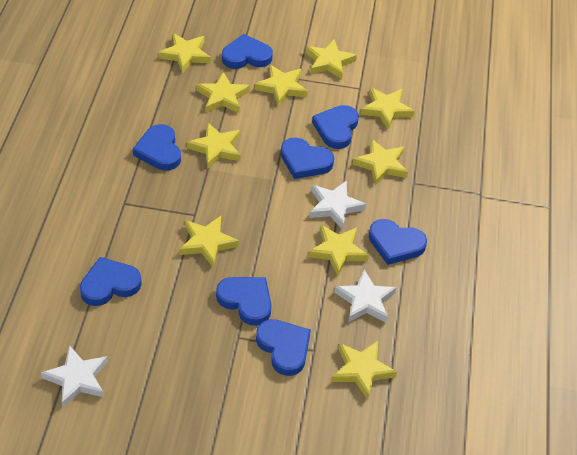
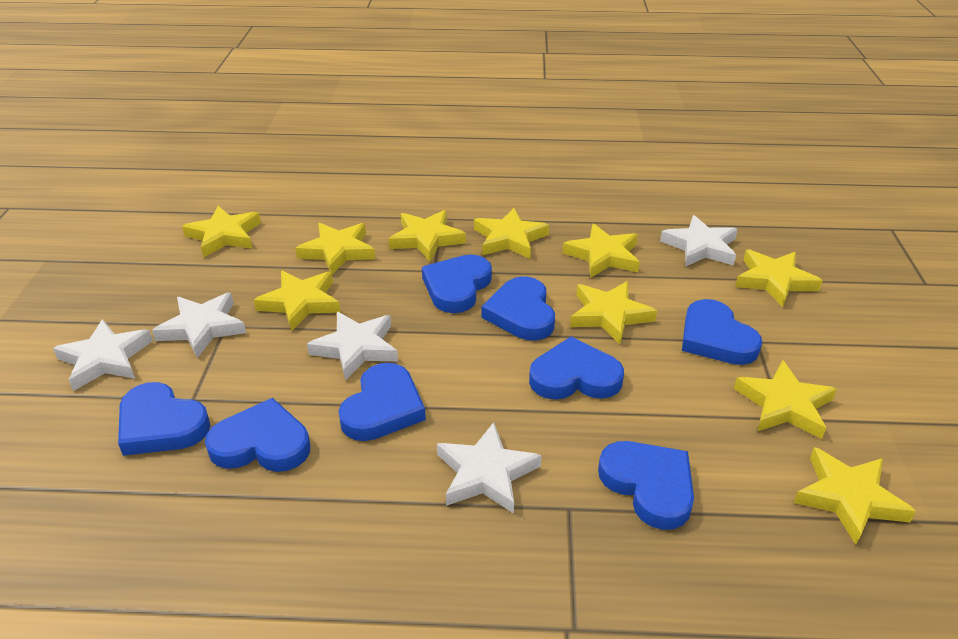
white star: 3 -> 5

